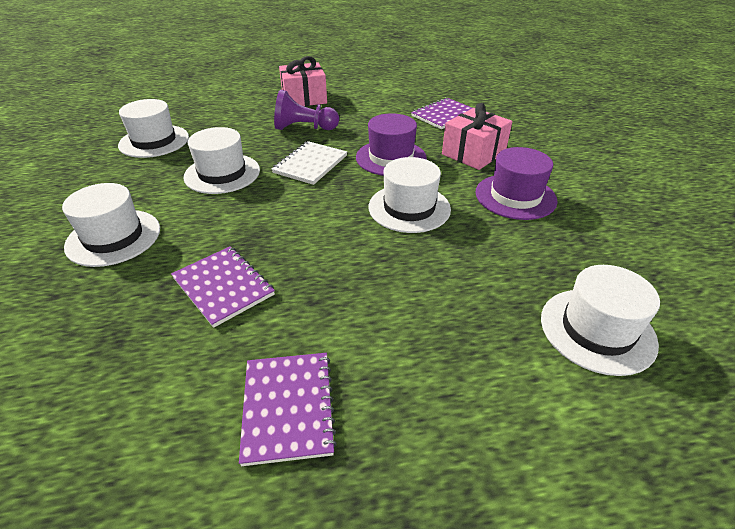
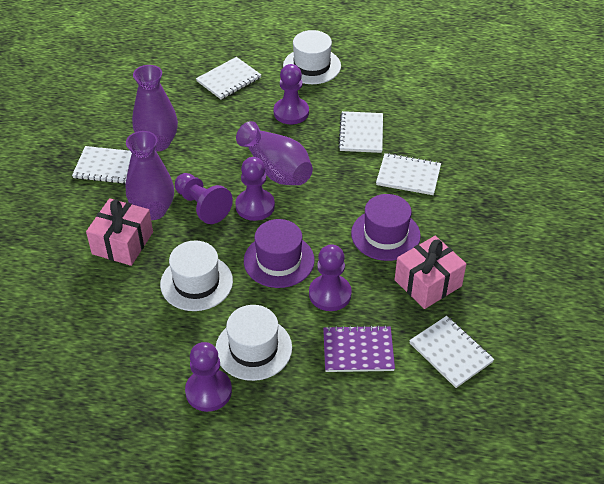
purple notebook: 3 -> 1
purple pawn: 1 -> 5
purple vase: 0 -> 3
white hat: 5 -> 3
white notebook: 1 -> 5

